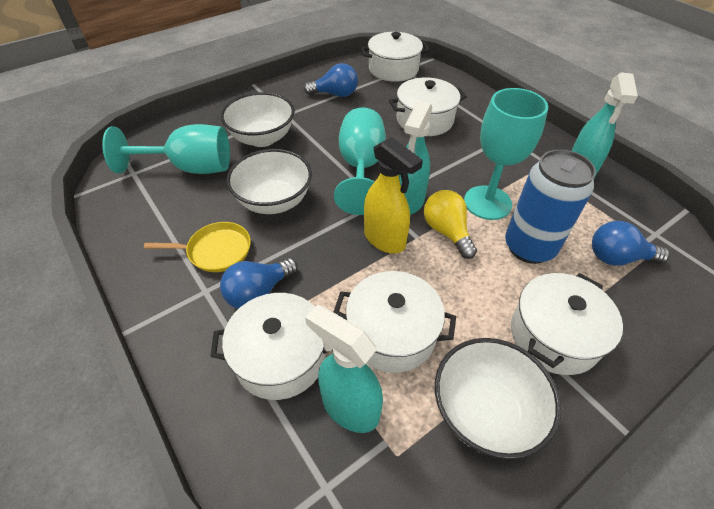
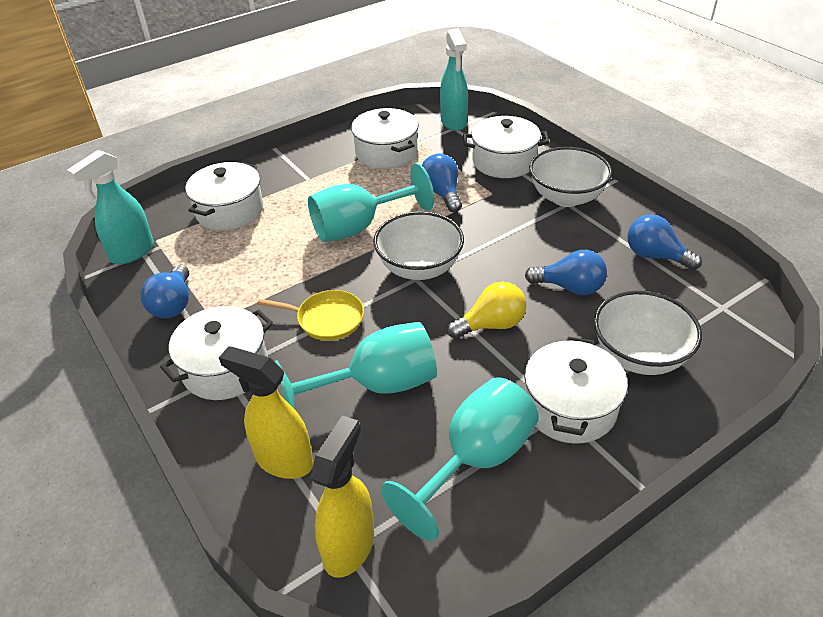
blue can: 1 -> 0
blue light bulb: 3 -> 4
turquoise spray bottle: 3 -> 2
yellow spray bottle: 1 -> 2

